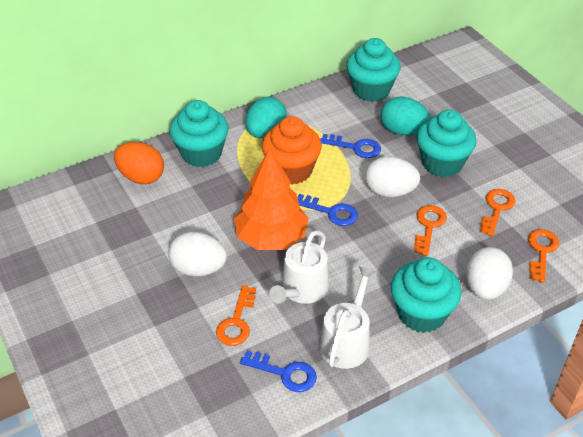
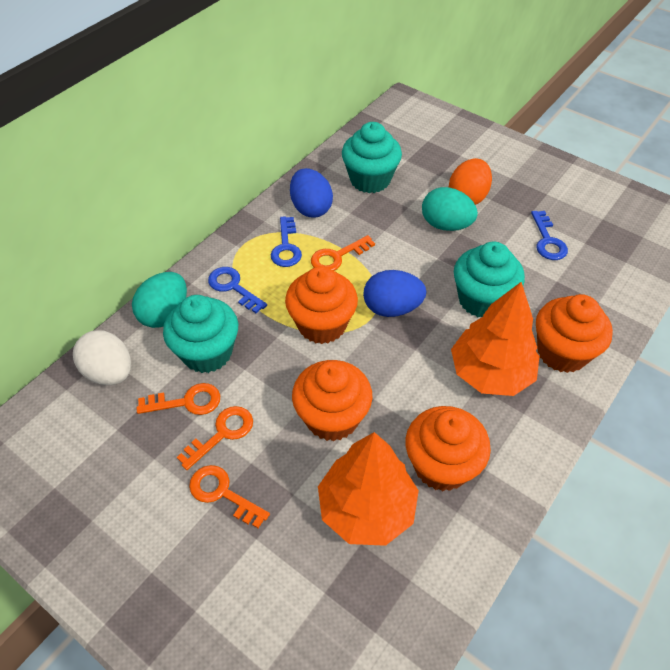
blue egg: 0 -> 2
orange cupcake: 1 -> 4
orange tree: 1 -> 2
turquoise cupcake: 4 -> 3
white egg: 3 -> 1
white watering can: 2 -> 0

